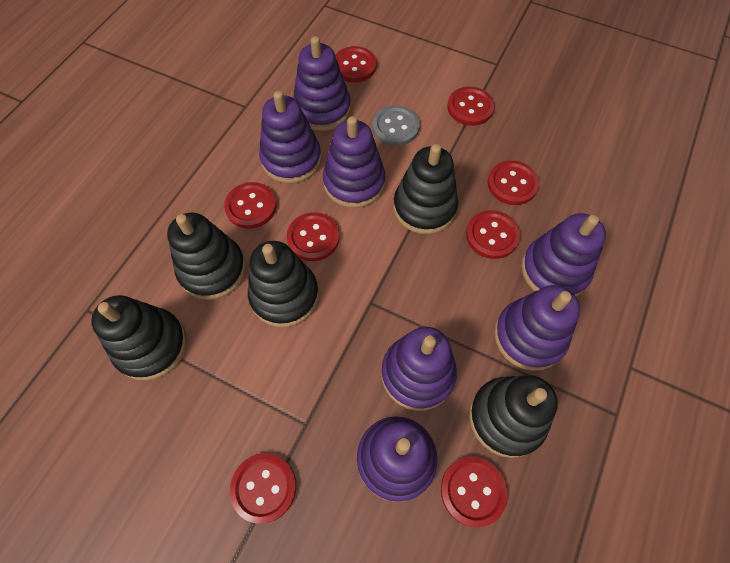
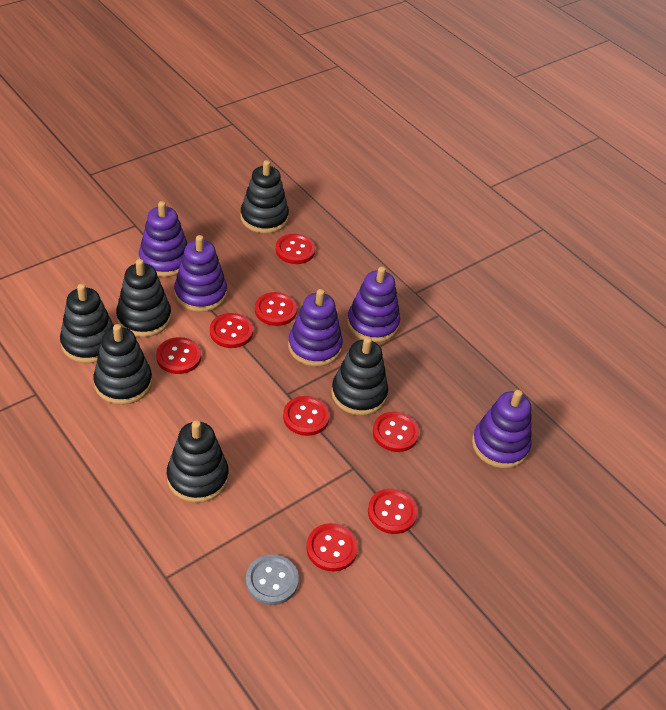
black stacking toy: 5 -> 6
purple stacking toy: 7 -> 5

